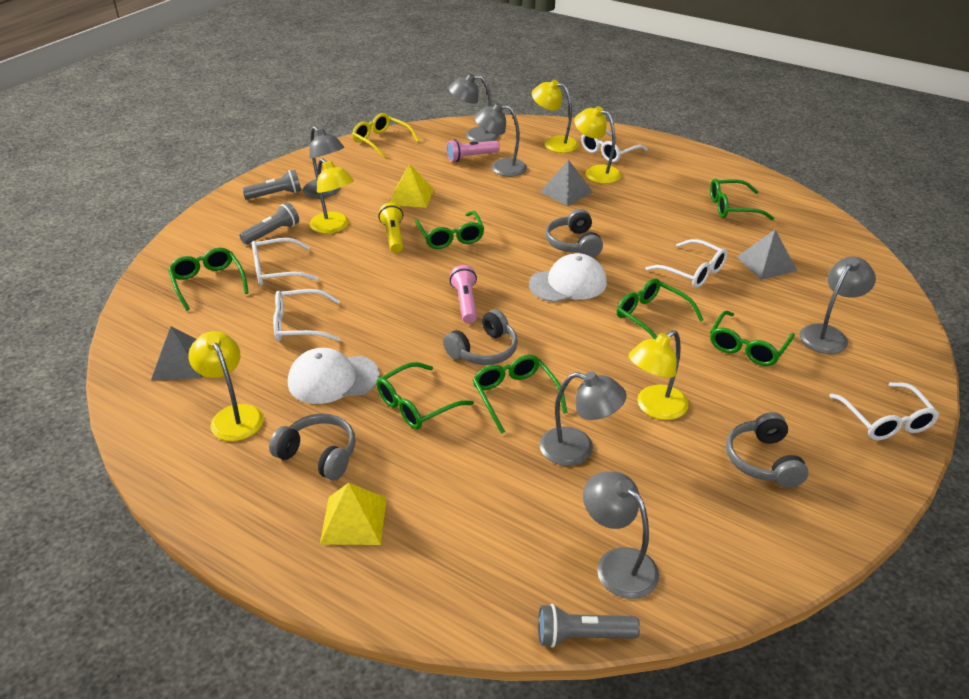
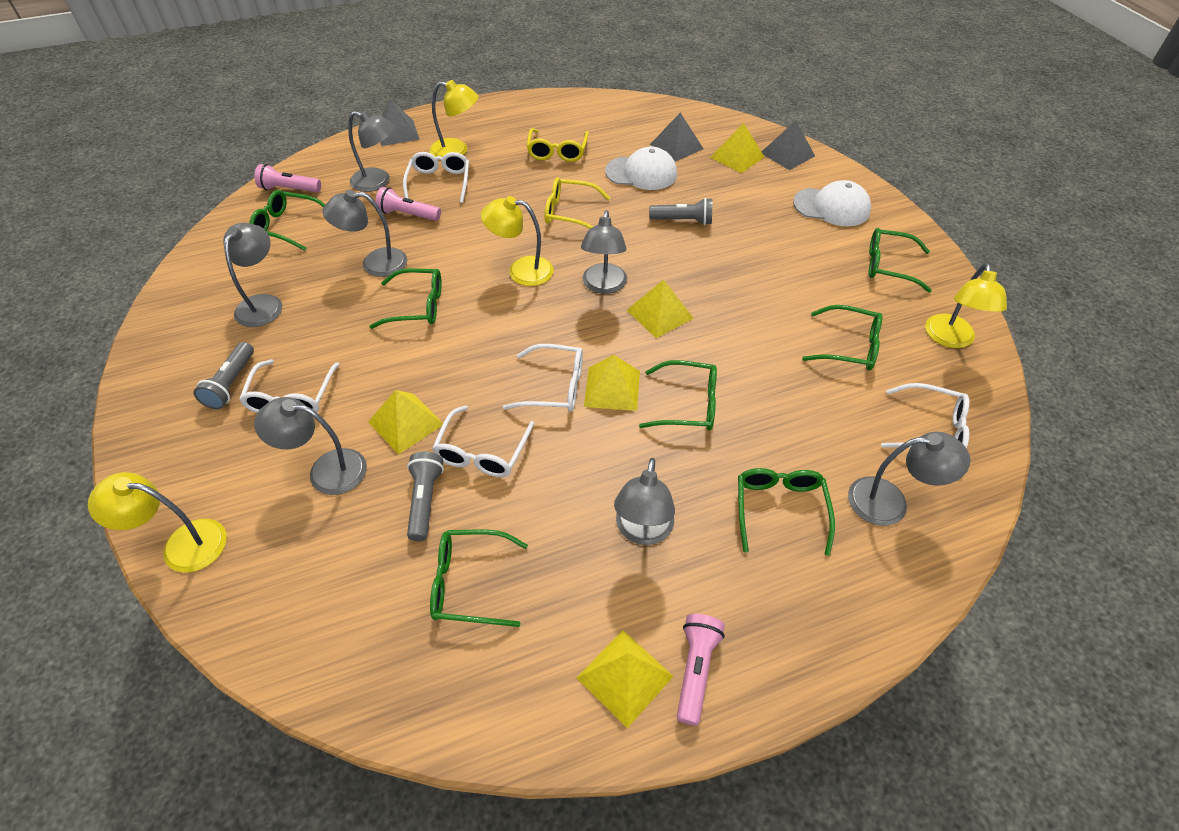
grey headphones: 4 -> 0
grey lamp: 6 -> 7
pink flashlight: 2 -> 3
yellow flashlight: 1 -> 0
yellow glasses: 1 -> 2
yellow lamp: 5 -> 4
yellow pyramid: 2 -> 5

